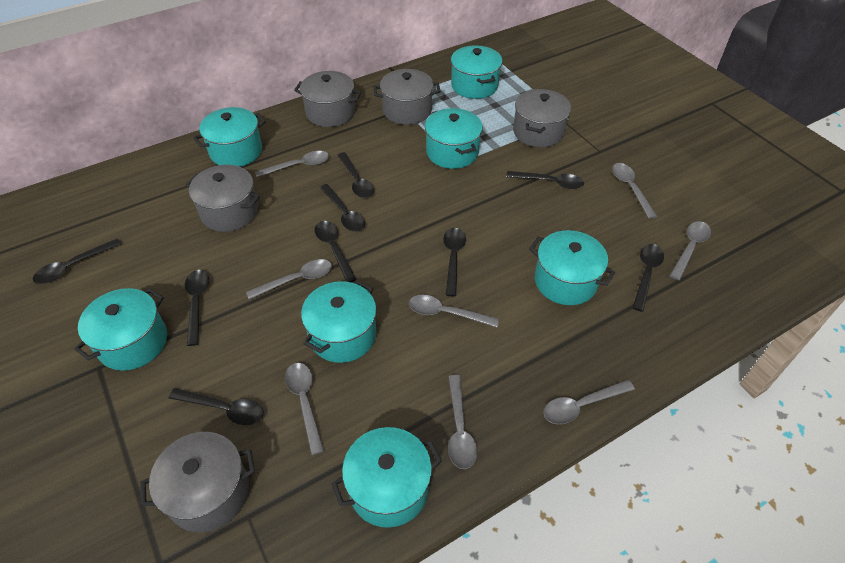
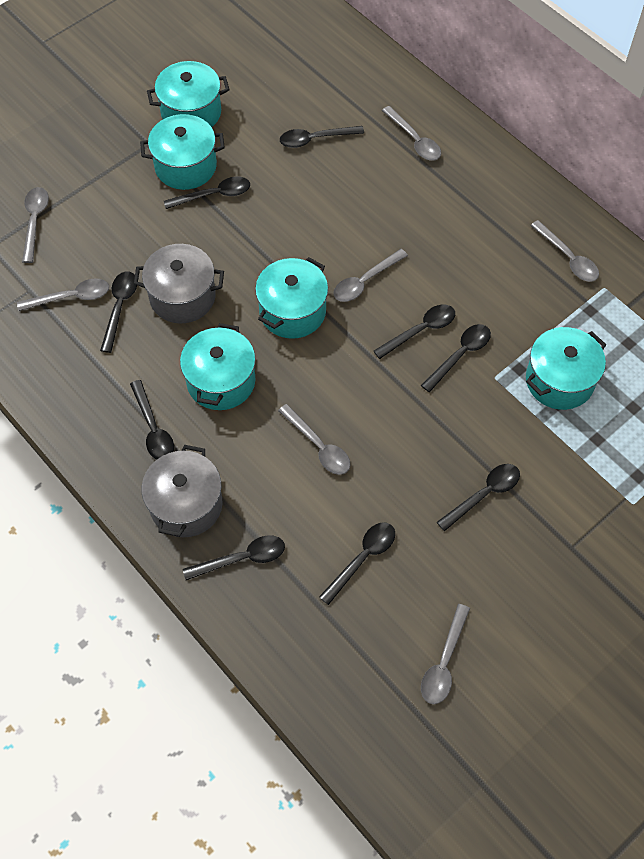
grey pot: 5 -> 2
grey spoon: 8 -> 7
turquoise pot: 7 -> 5

